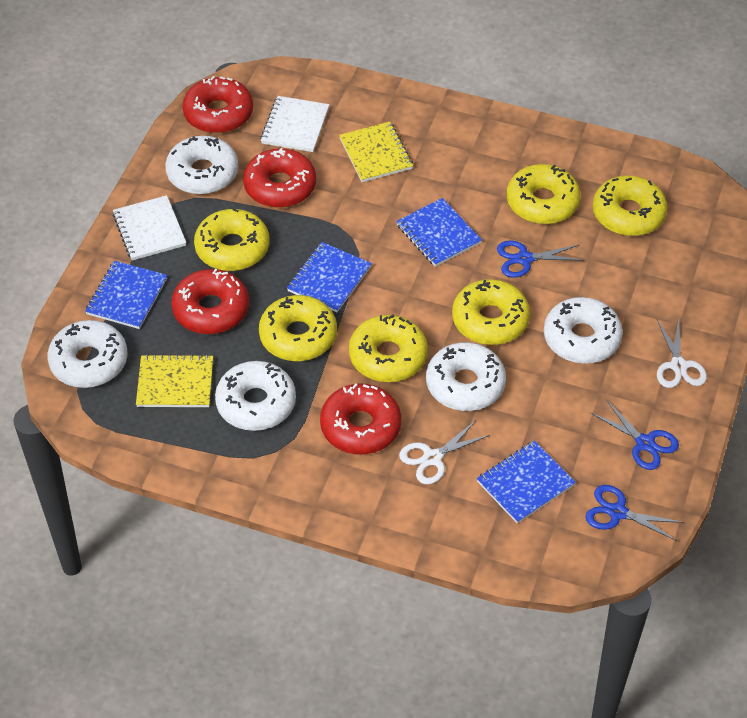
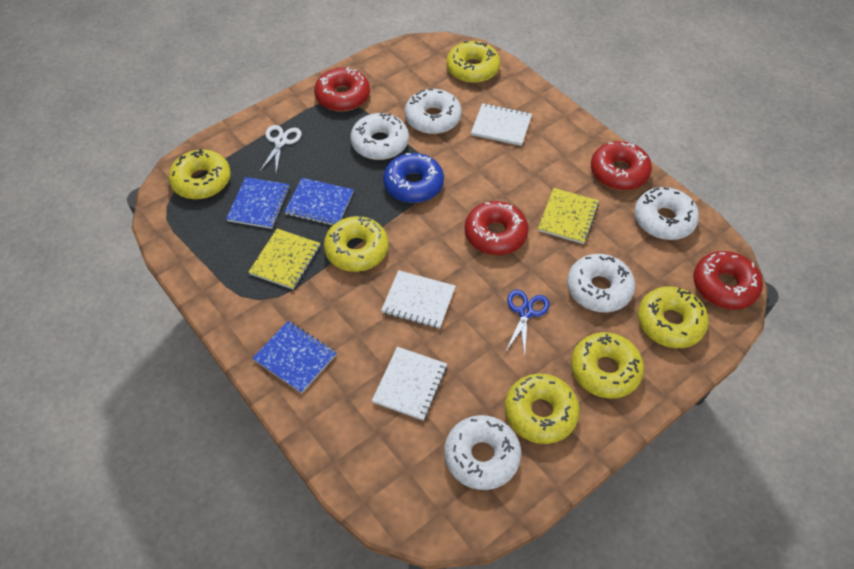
blue donut: 0 -> 1
blue notebook: 4 -> 3
blue scissors: 3 -> 1
white notebook: 2 -> 3
white scissors: 2 -> 1

